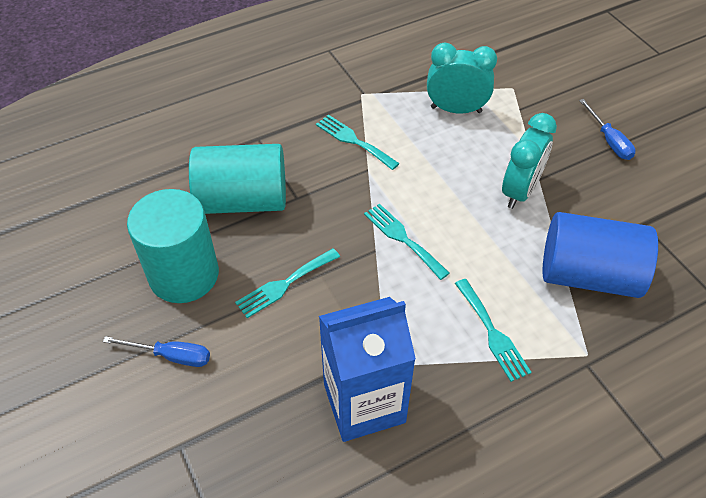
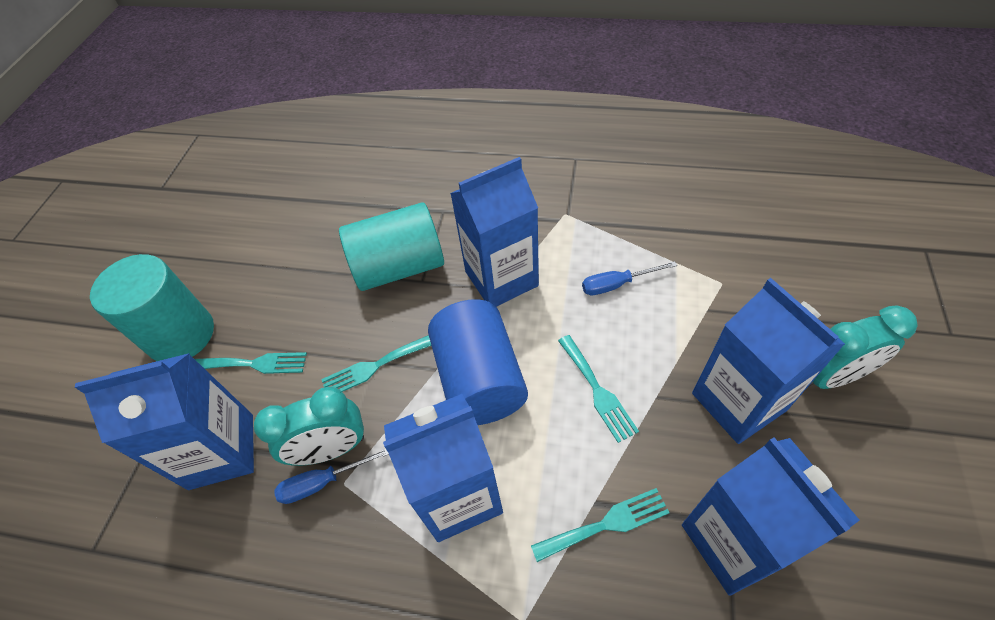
blue carton: 1 -> 5

